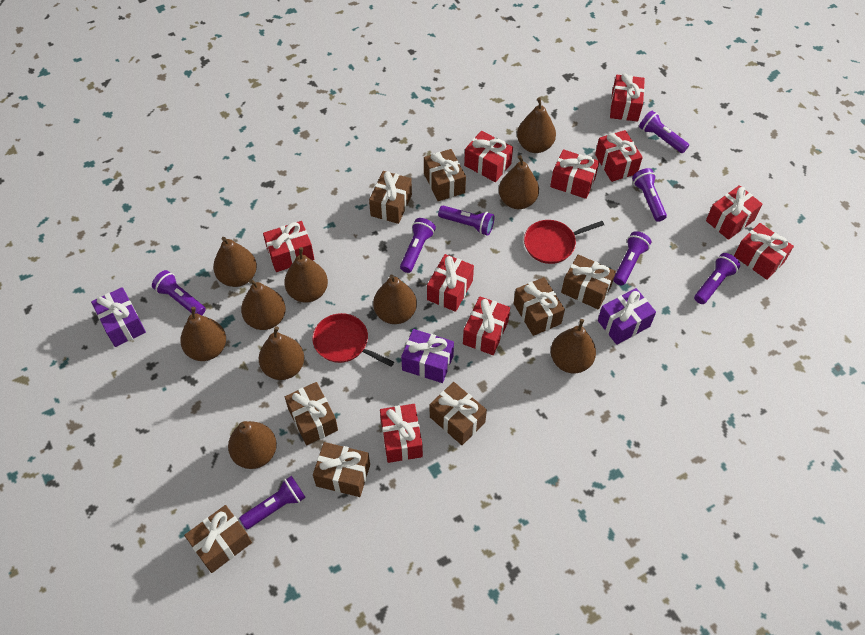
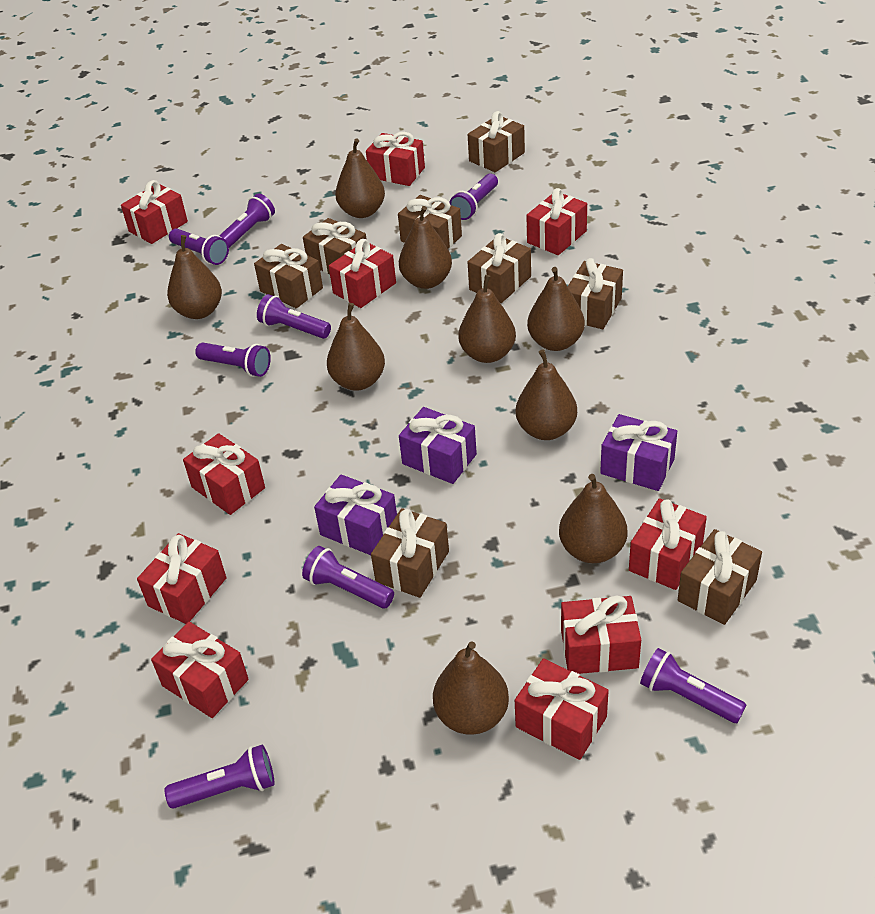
brown pear: 10 -> 9
red pan: 2 -> 0

